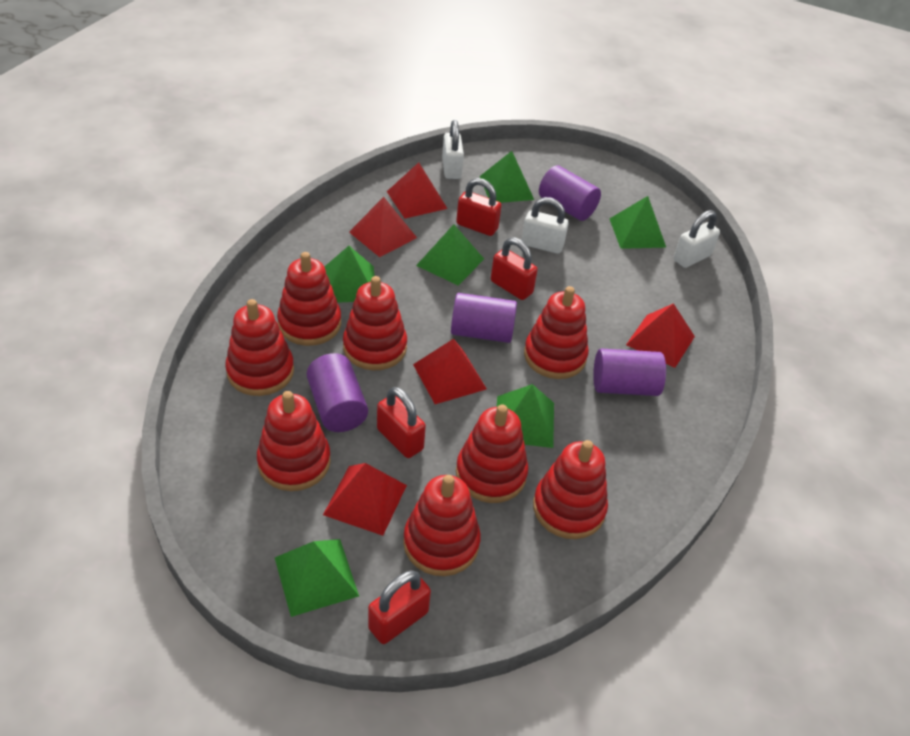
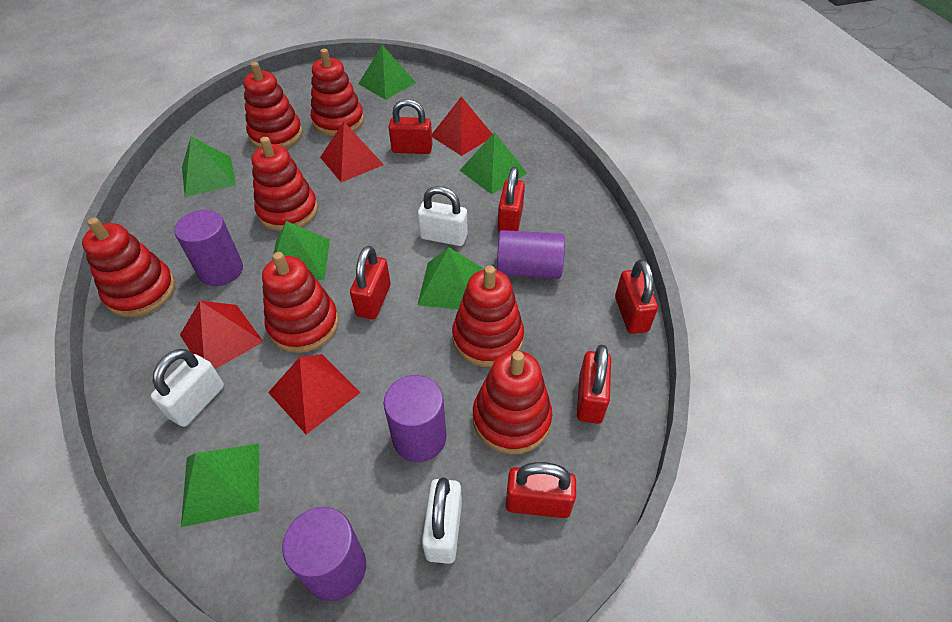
red padlock: 4 -> 6
red pyramid: 5 -> 4
red stacking toy: 8 -> 7

